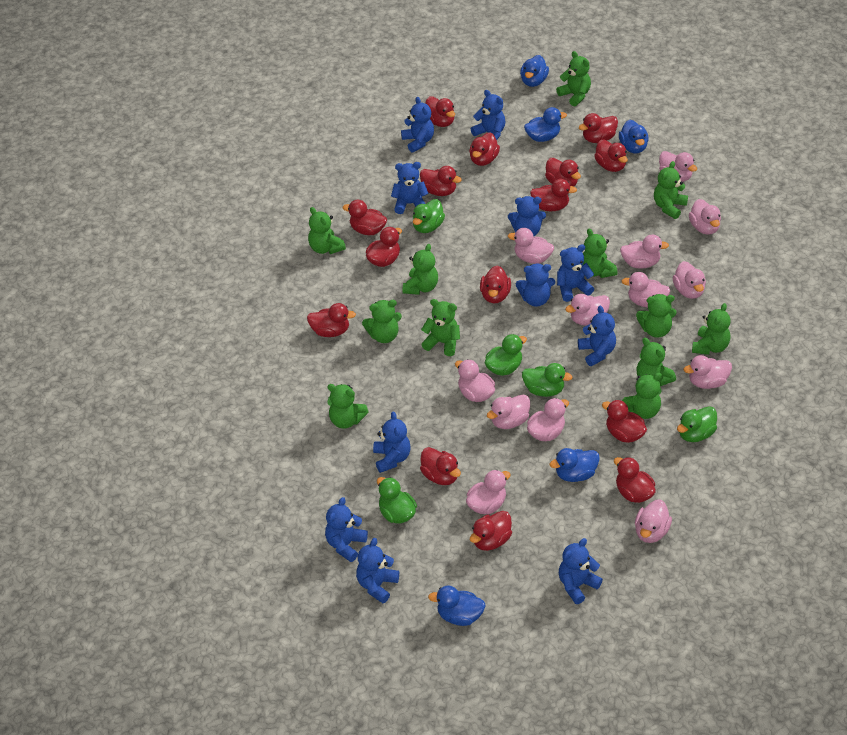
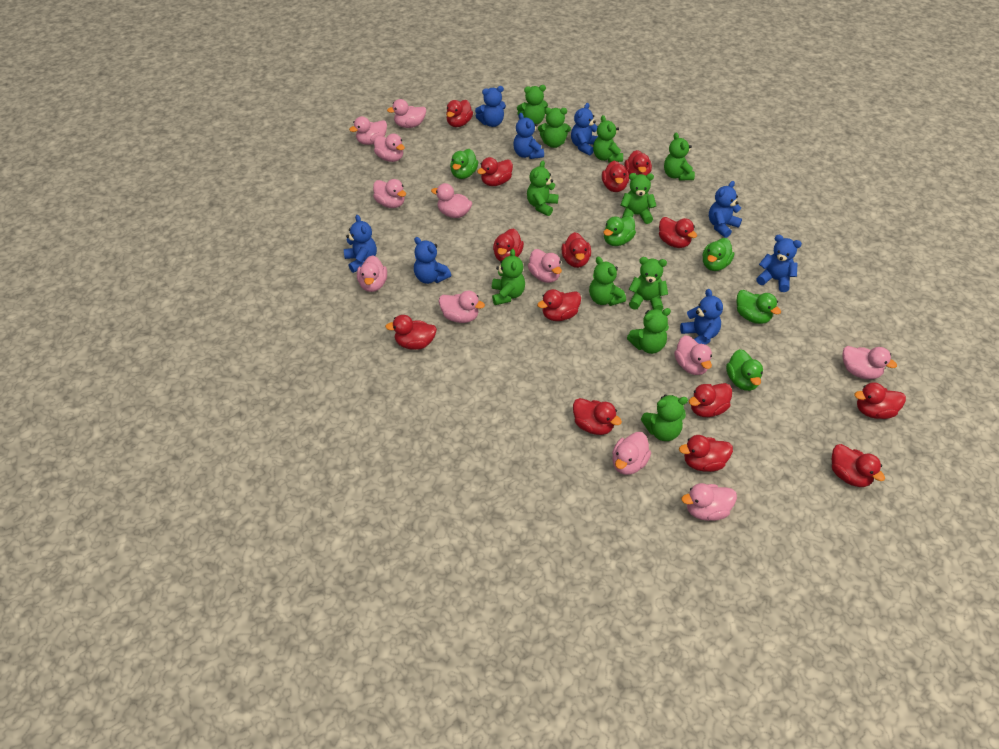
blue duck: 5 -> 0
blue teddy bear: 11 -> 8
green teddy bear: 12 -> 11
pink duck: 13 -> 12
red duck: 15 -> 14

